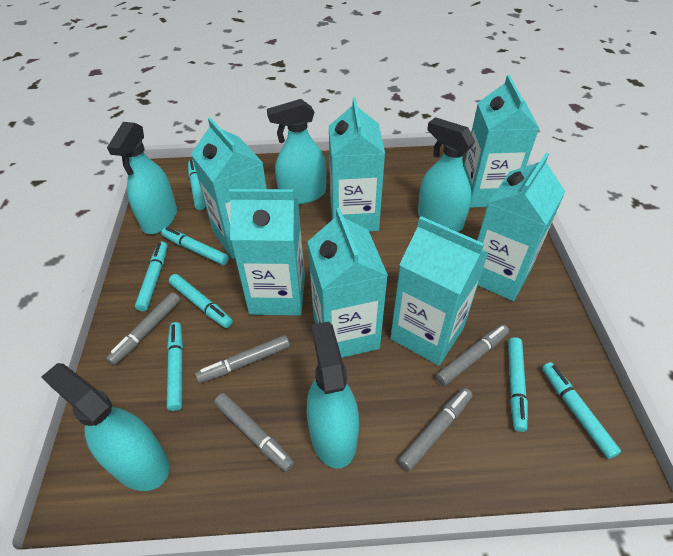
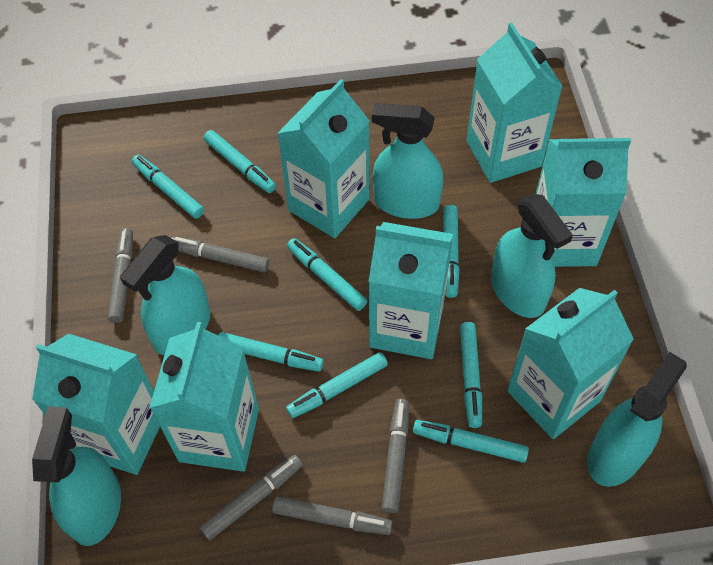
turquoise marker: 7 -> 8

